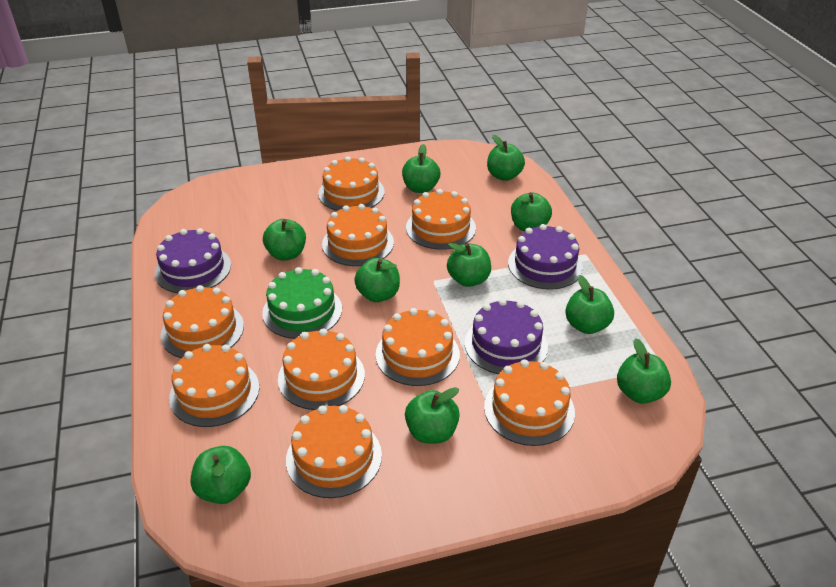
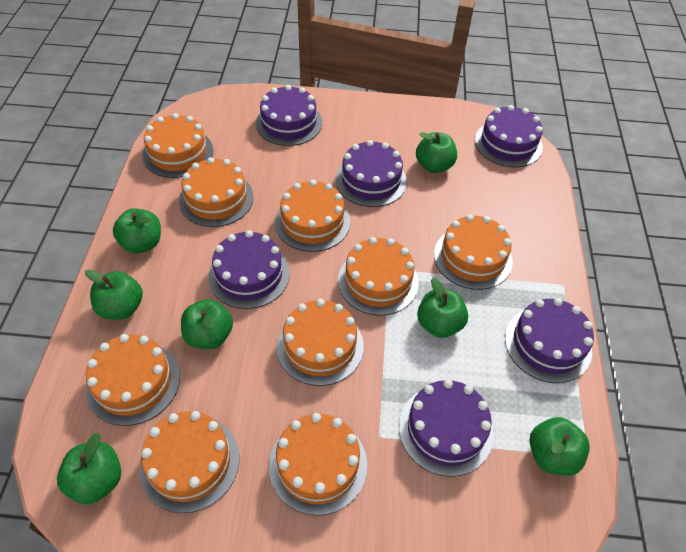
green apple: 10 -> 7
green cake: 1 -> 0
purple cake: 3 -> 6

